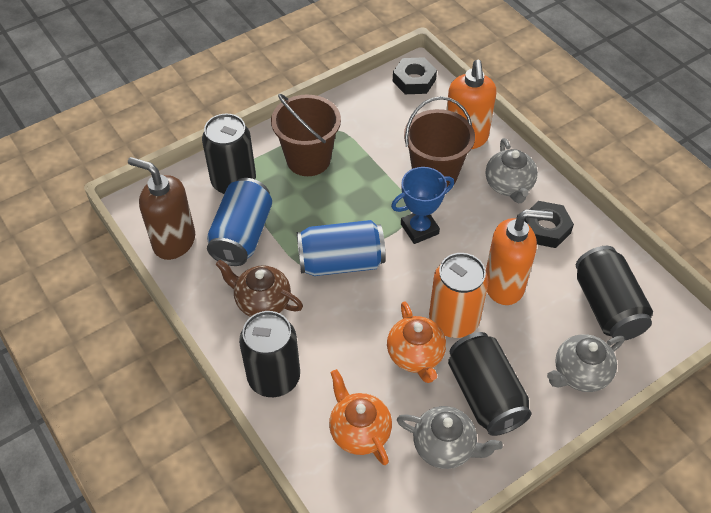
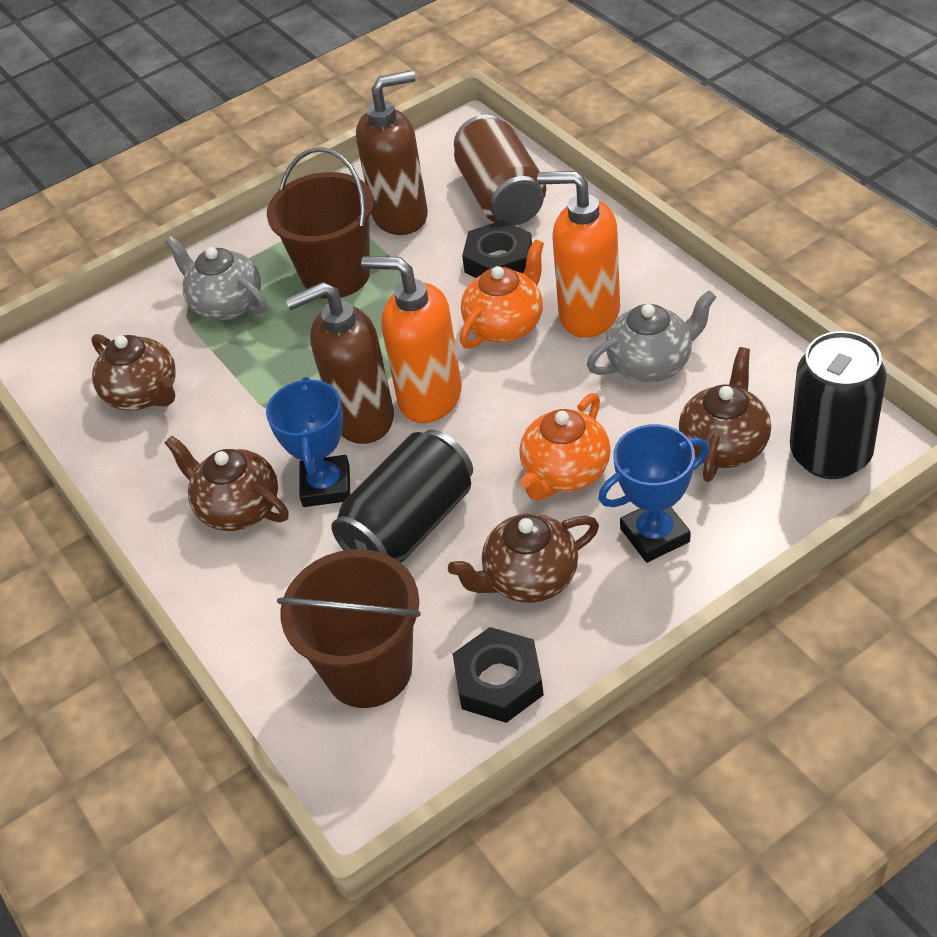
black can: 4 -> 2
blue can: 2 -> 0
blue trophy: 1 -> 2
brown can: 0 -> 1
brown soap dispenser: 1 -> 2
brown teapot: 1 -> 4
grey teapot: 3 -> 2
orange can: 1 -> 0

